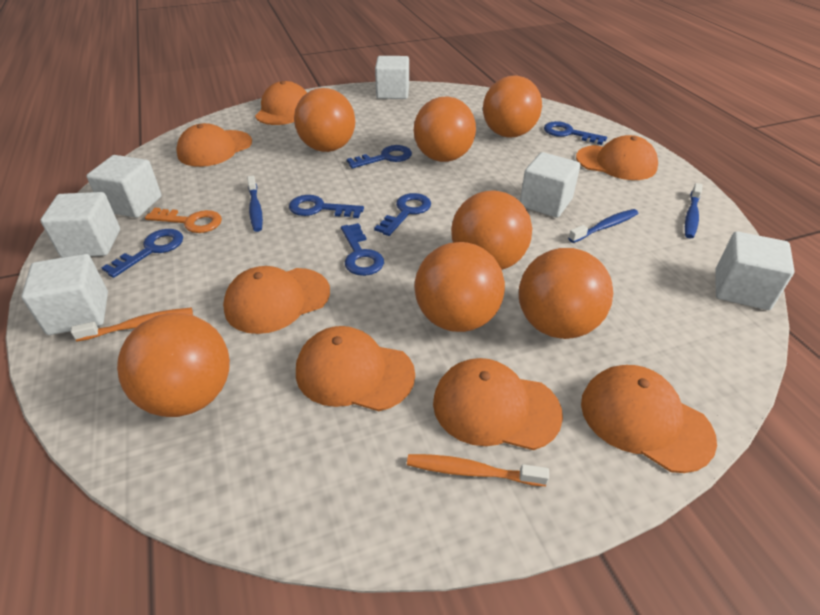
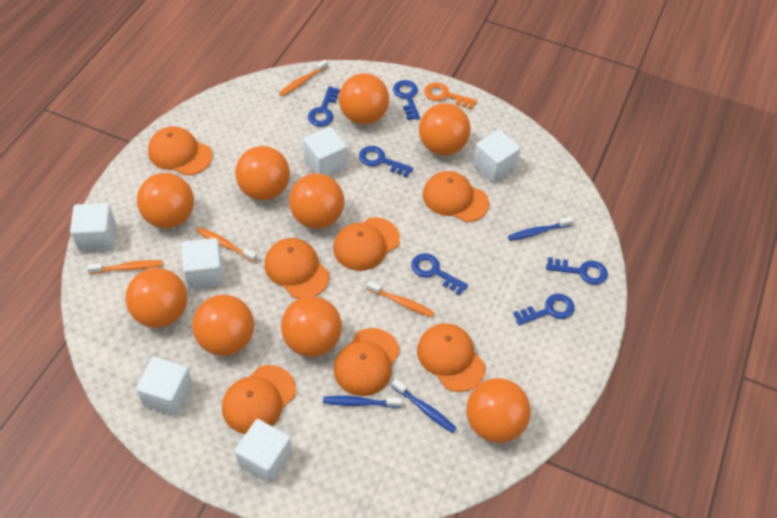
orange ball: 7 -> 9
orange toothbrush: 2 -> 4

